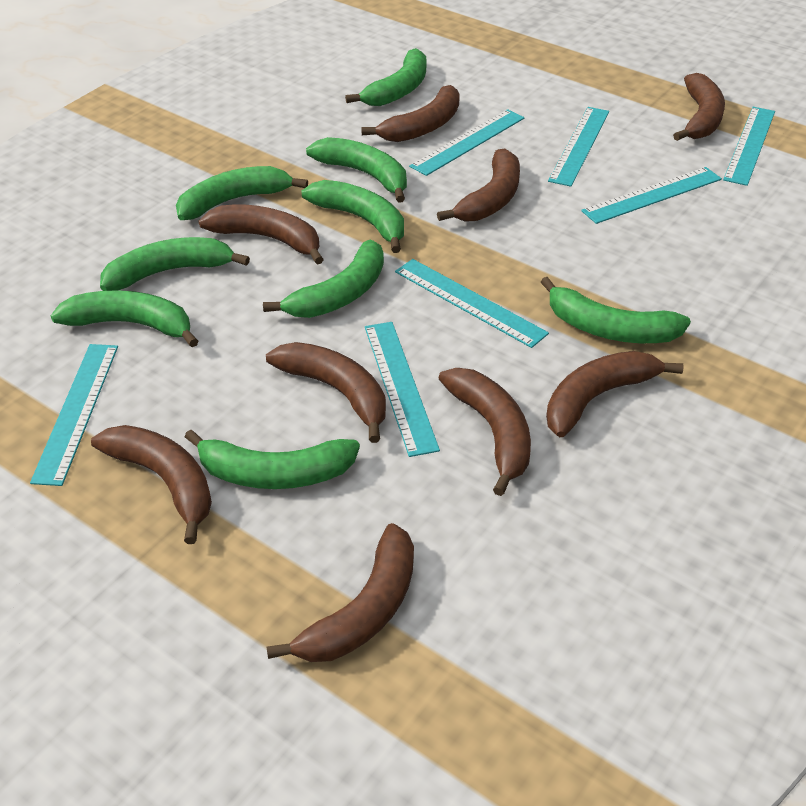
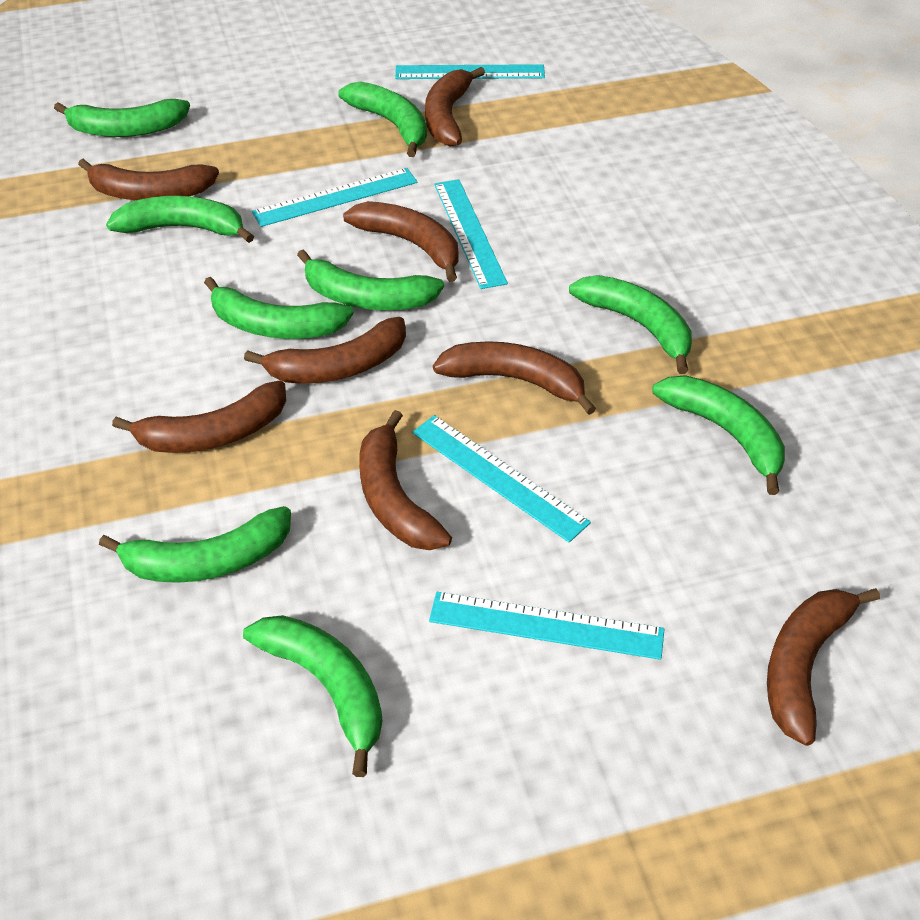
brown banana: 9 -> 8
turquoise ruler: 7 -> 5

